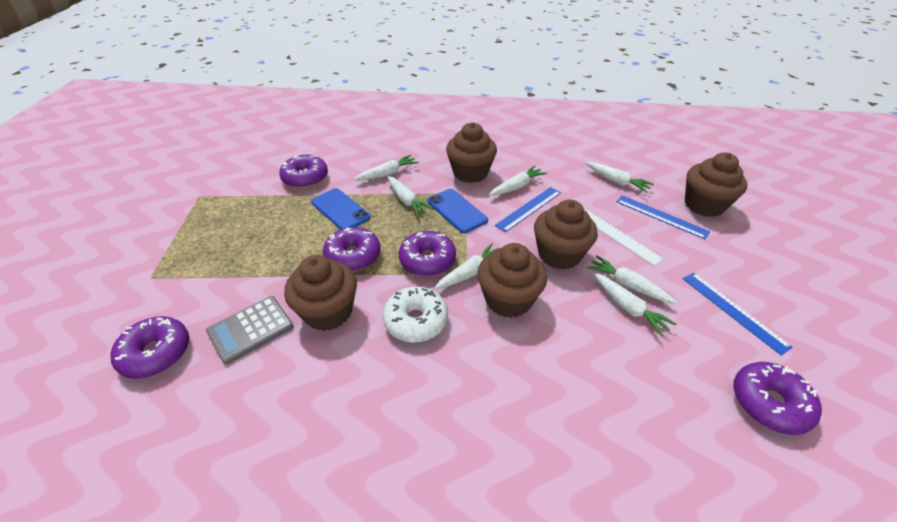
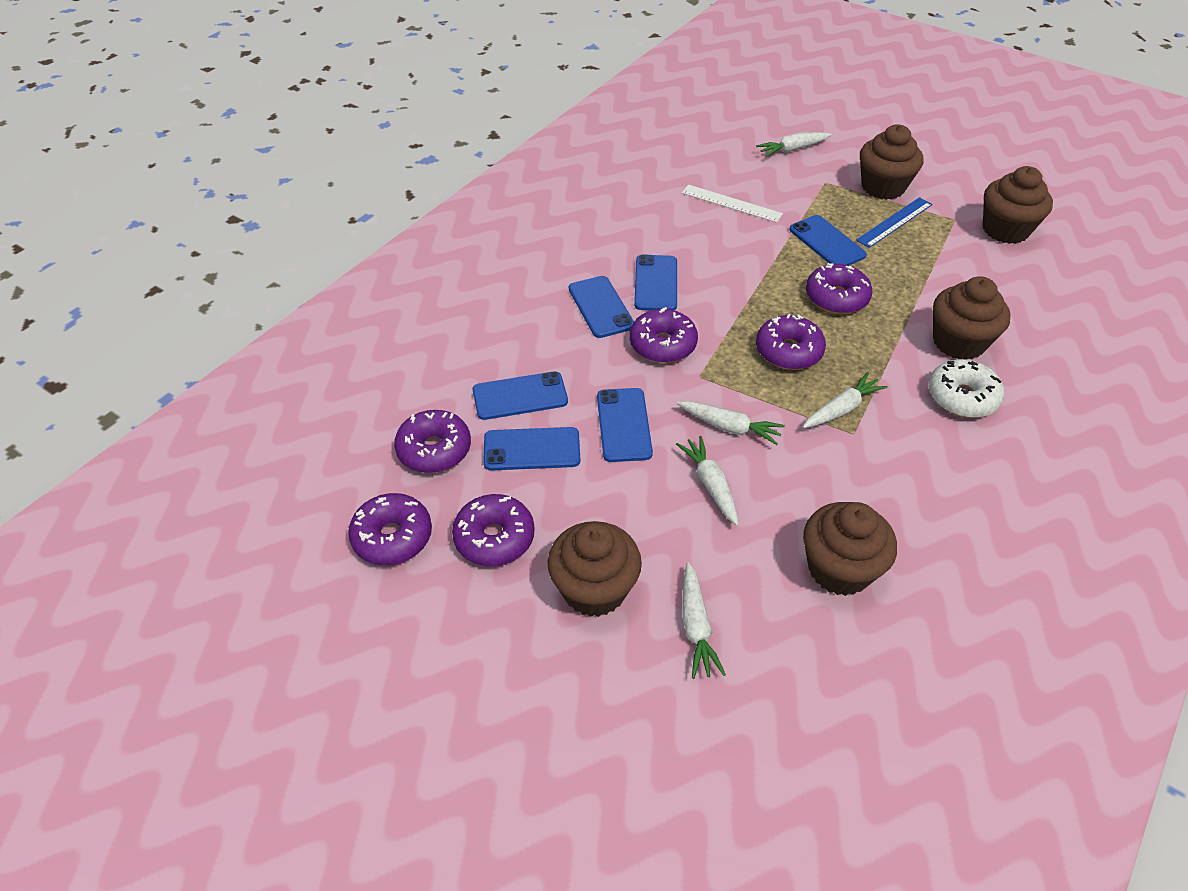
blue phone: 2 -> 6
blue ruler: 3 -> 1
grey calculator: 1 -> 0
purple donut: 5 -> 6
white carrot: 7 -> 5

